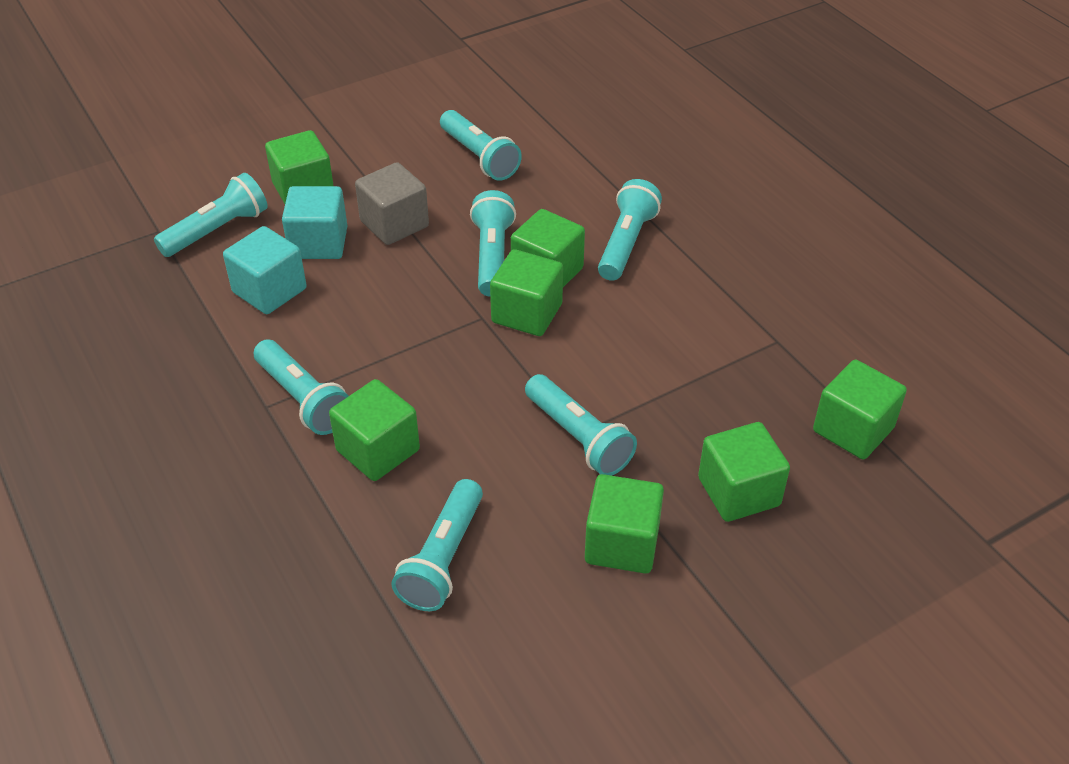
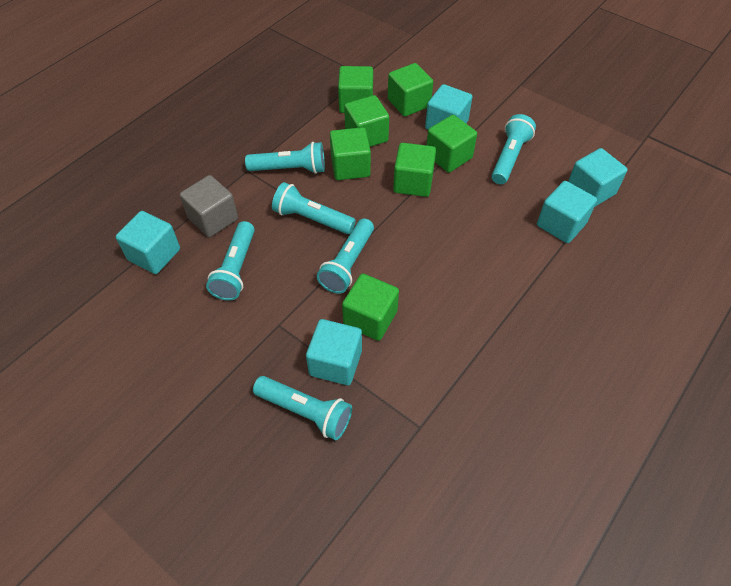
turquoise cube: 2 -> 5
turquoise flashlight: 7 -> 6

